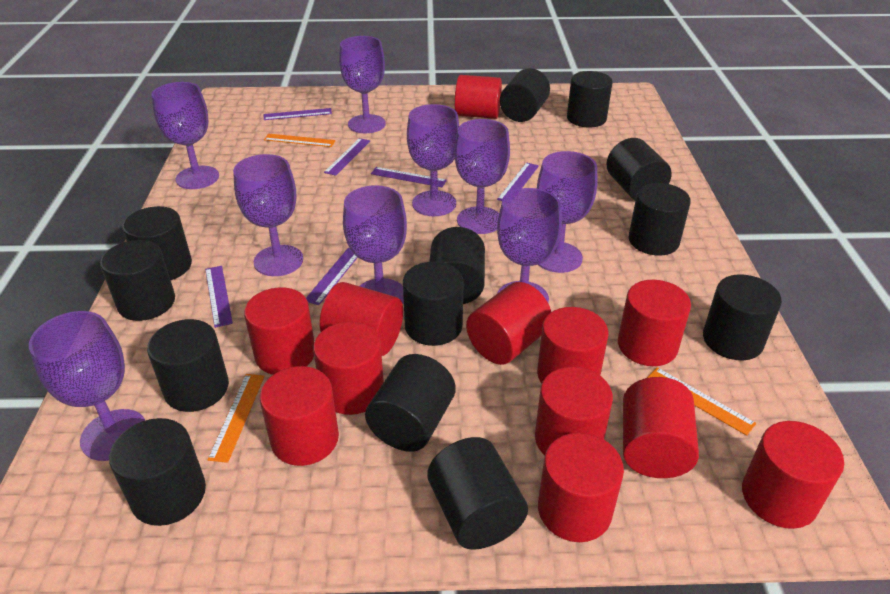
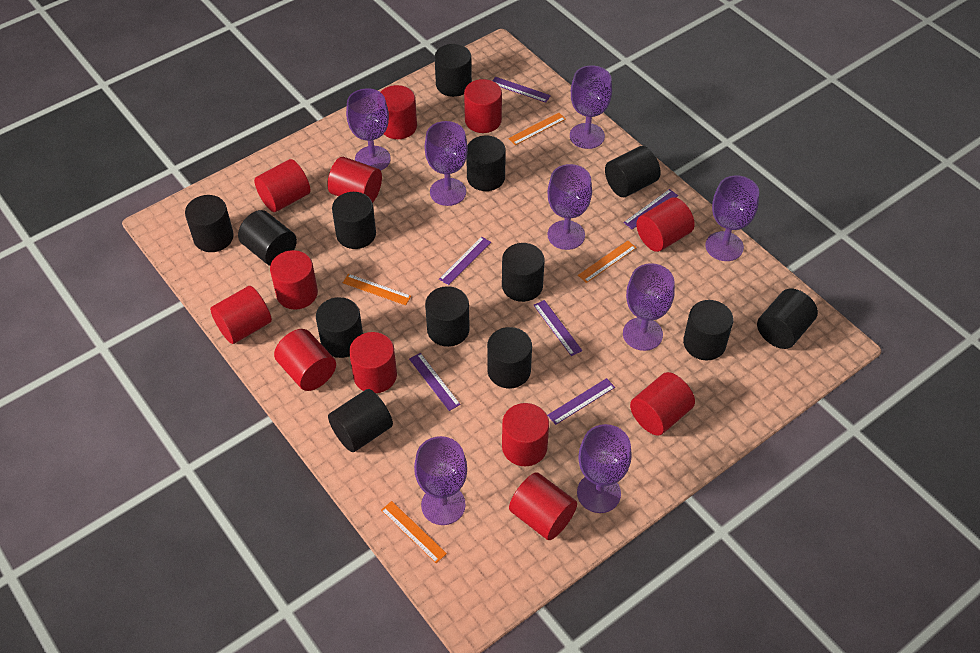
orange ruler: 3 -> 4
purple goblet: 9 -> 8

